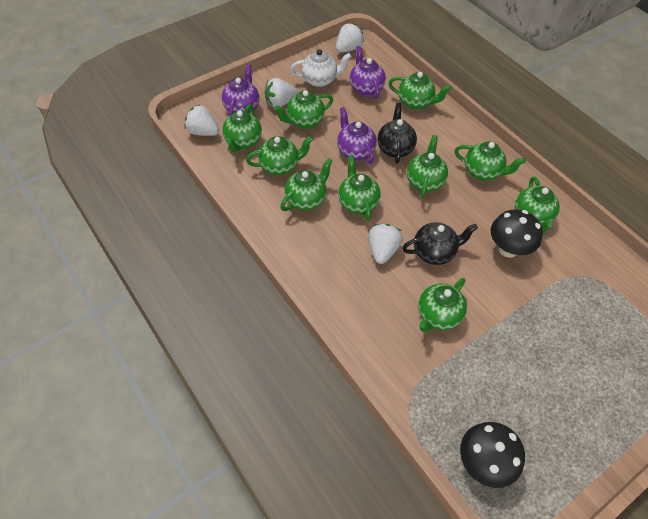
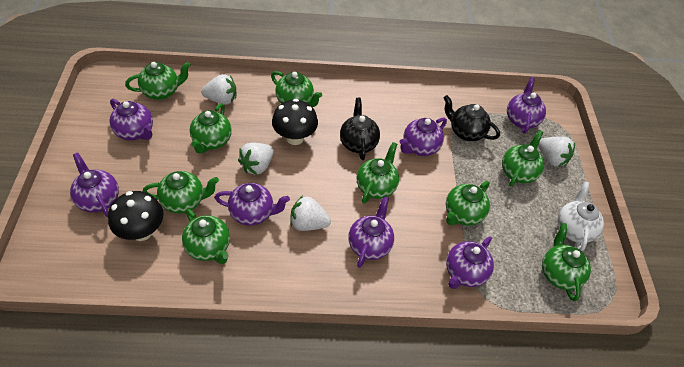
green teapot: 10 -> 9
purple teapot: 3 -> 7

